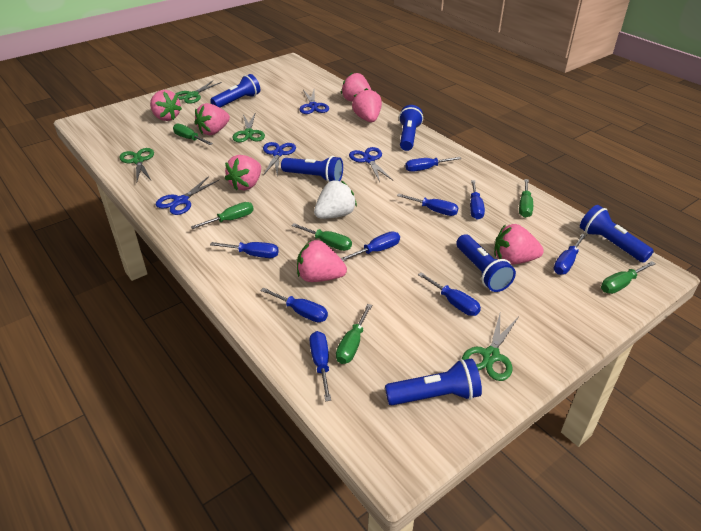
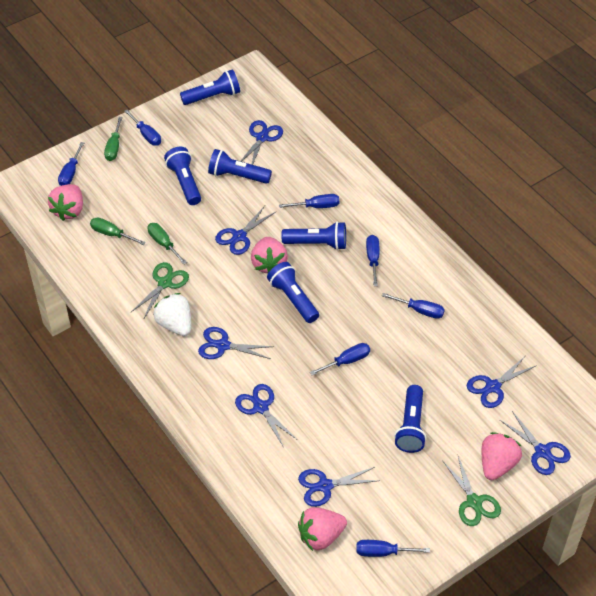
blue scissors: 4 -> 7
blue screwdriver: 9 -> 7
green scissors: 4 -> 2
green screwdriver: 6 -> 3
pink strawberry: 7 -> 4

